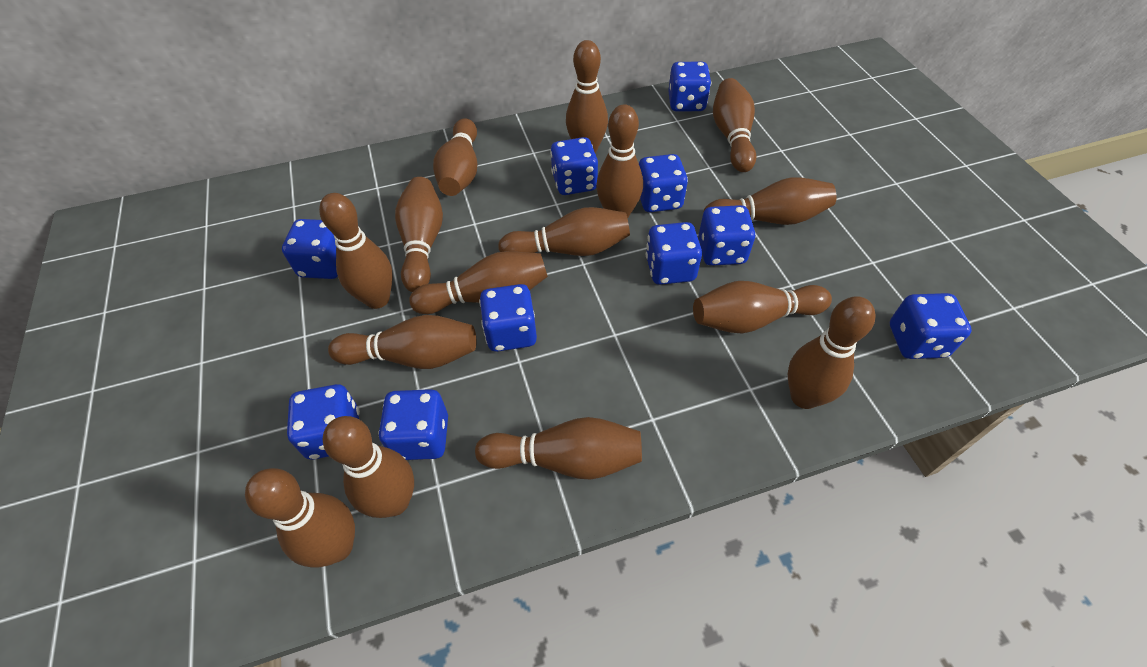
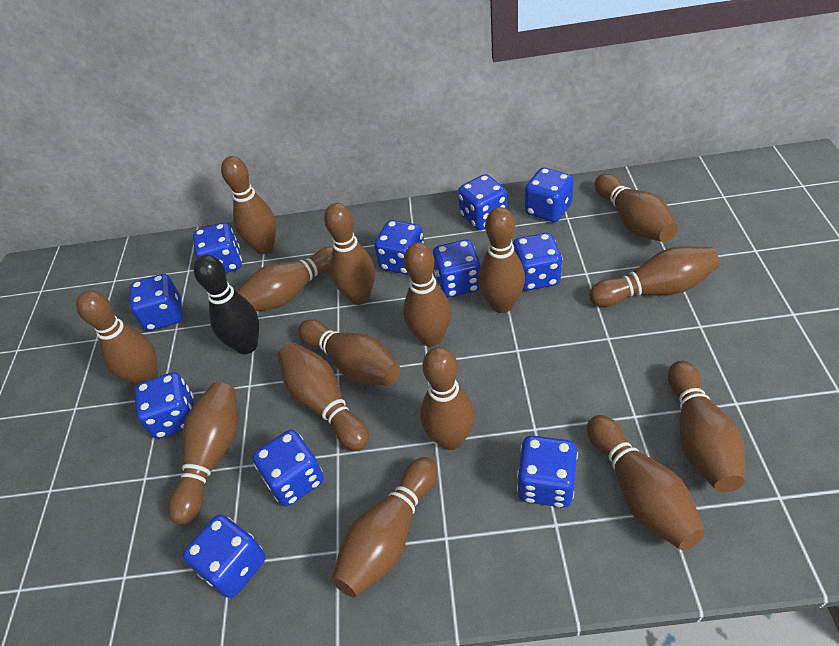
black bowling pin: 0 -> 1
blue dice: 10 -> 11

